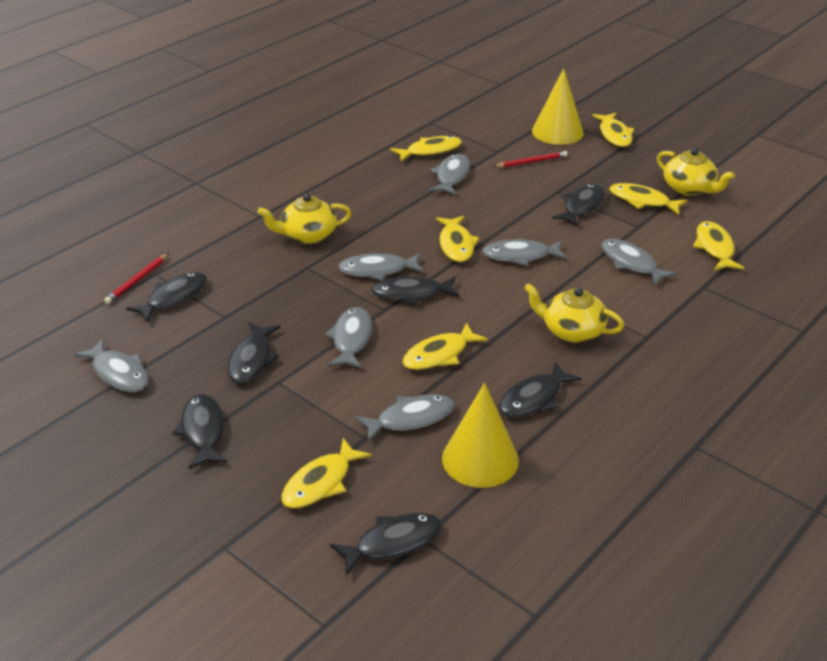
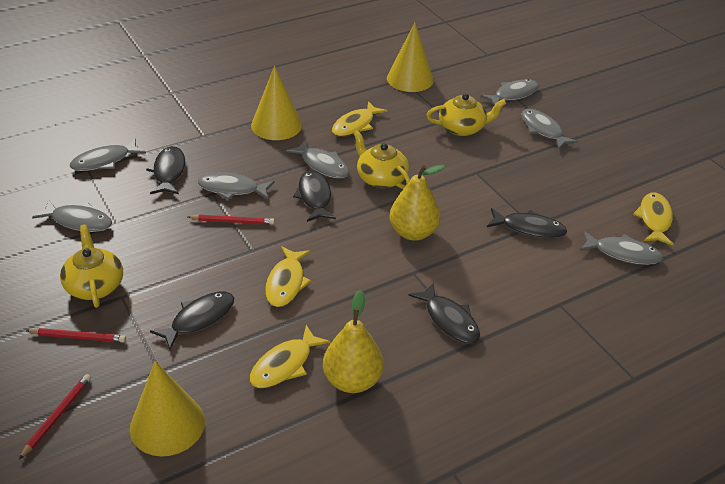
black fish: 7 -> 5
red pencil: 2 -> 3
yellow cone: 2 -> 3
yellow fish: 7 -> 4
yellow pear: 0 -> 2

